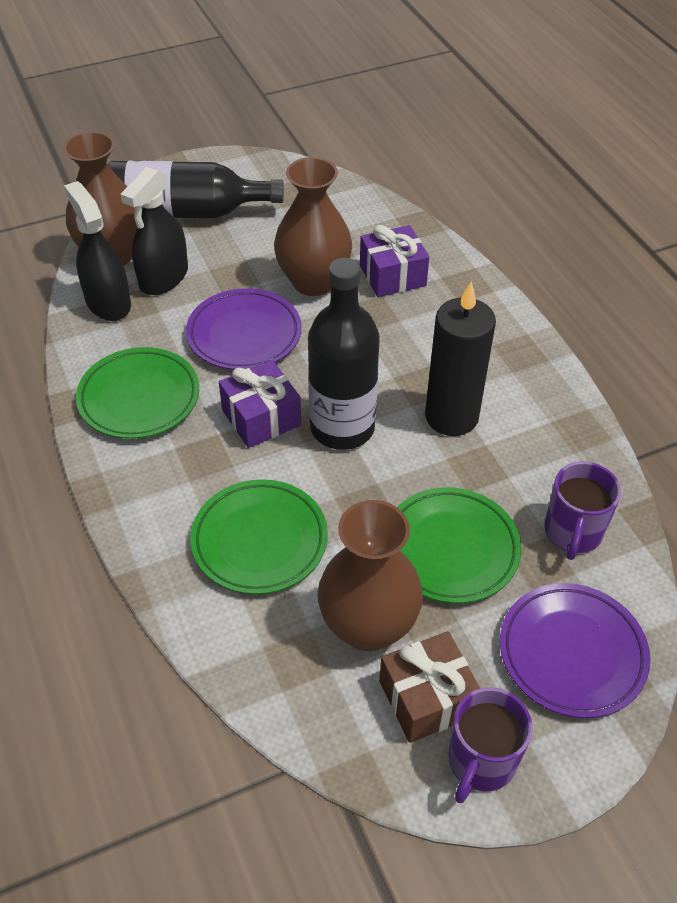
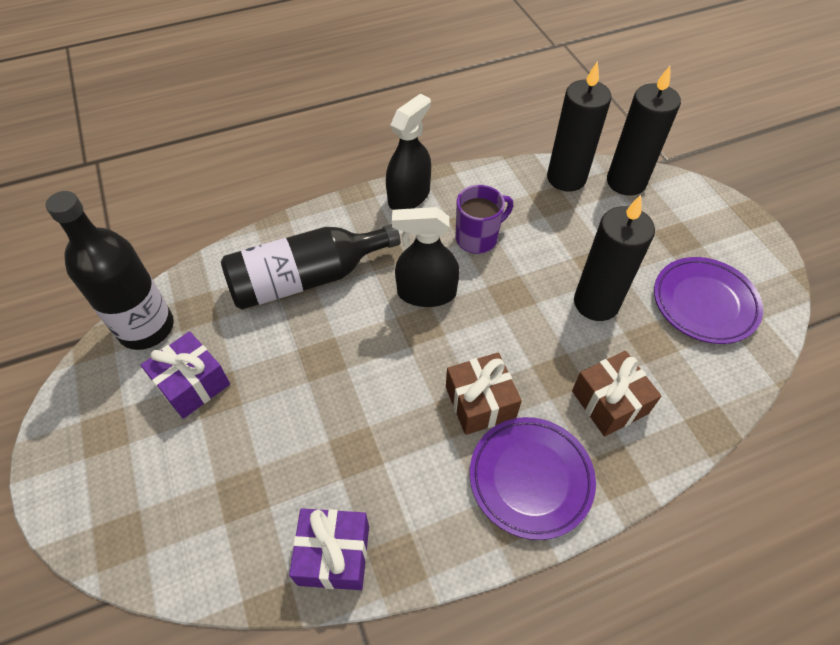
black candle: 1 -> 3
brown gift: 1 -> 2
brown vase: 3 -> 0
green plate: 3 -> 0
purple mug: 2 -> 1

